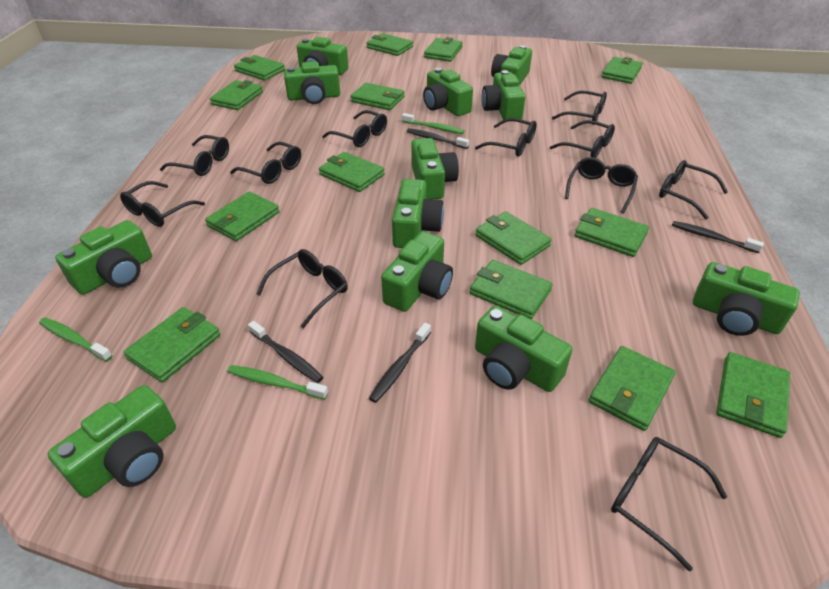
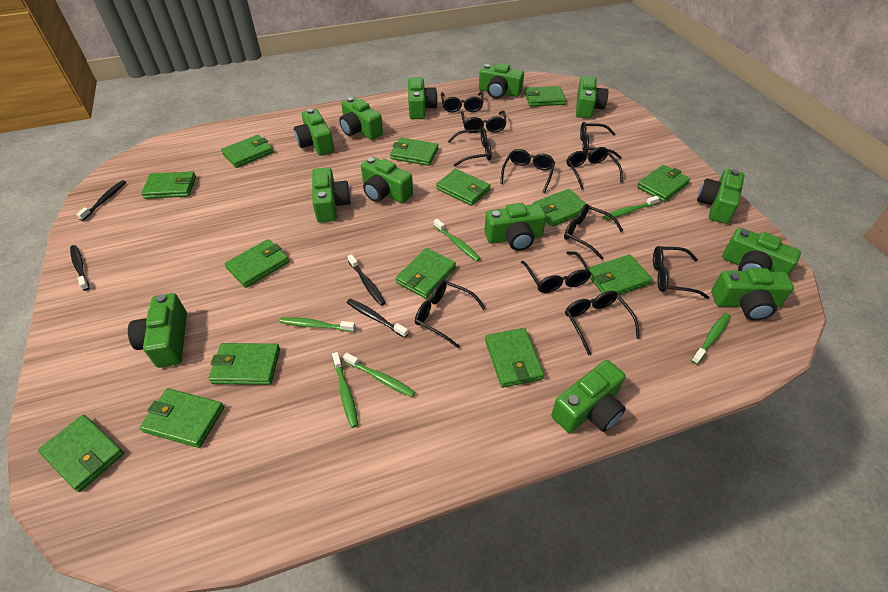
green camera: 12 -> 13
green toothbrush: 3 -> 6

